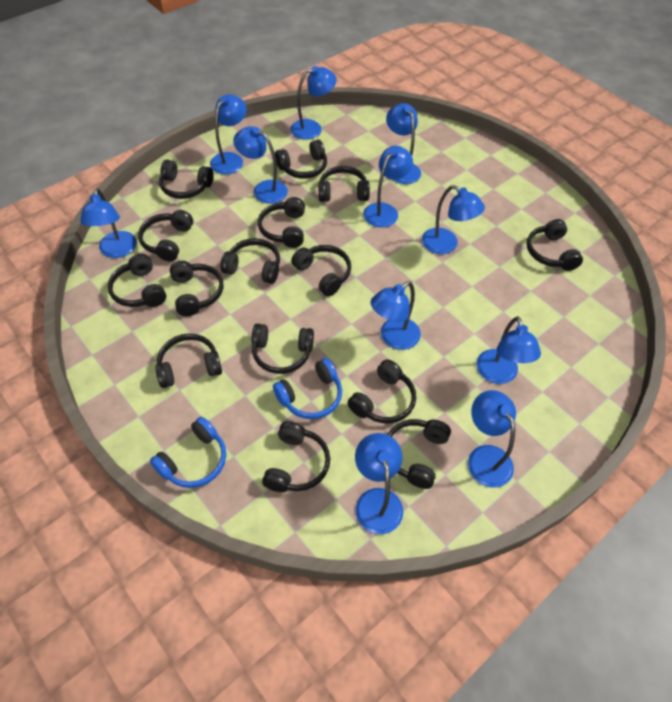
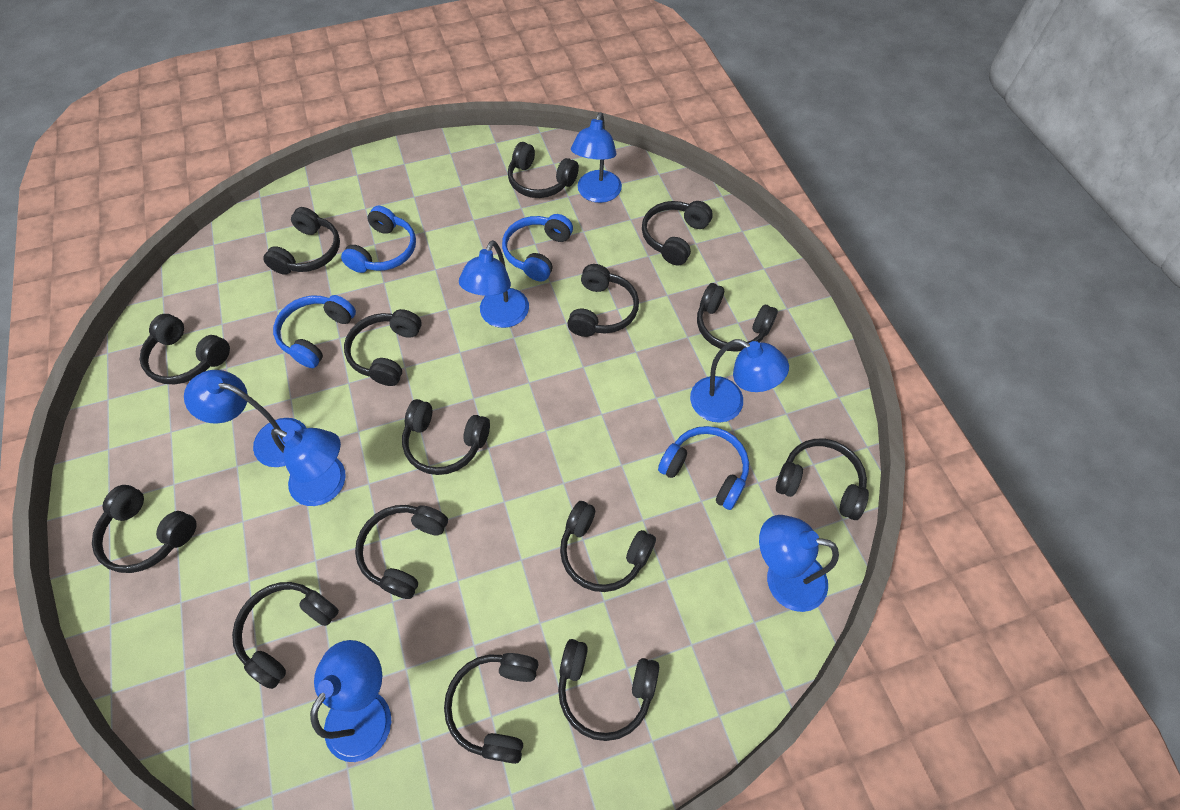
blue headphones: 2 -> 4
blue lamp: 11 -> 7

